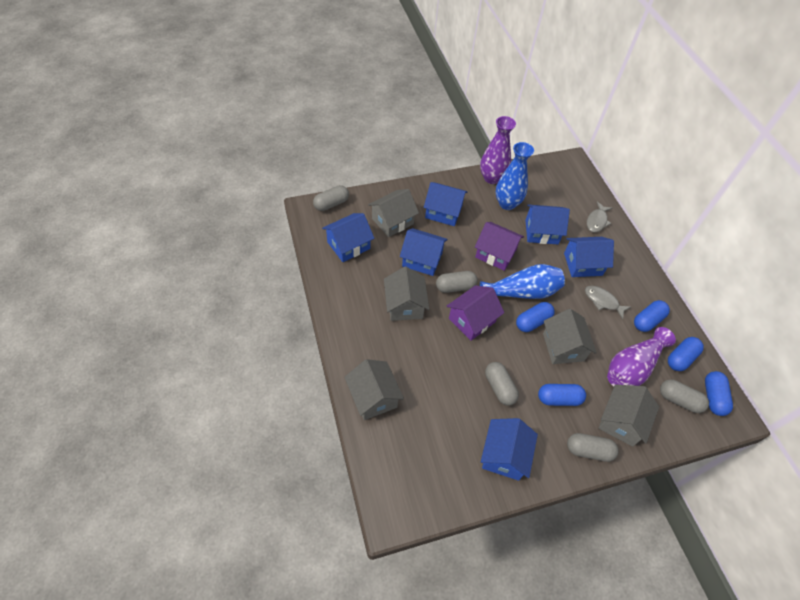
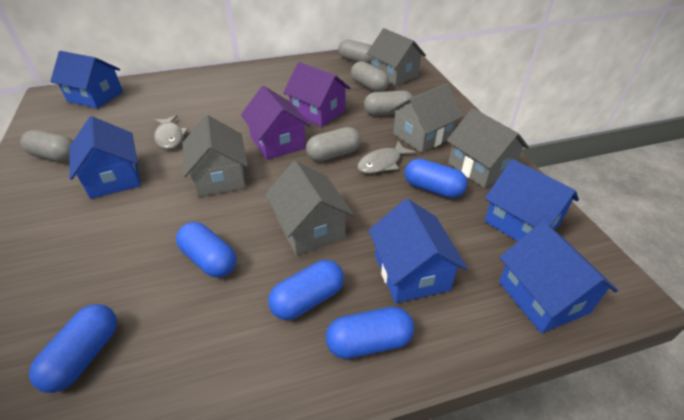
blue house: 6 -> 5
blue vase: 2 -> 0
purple vase: 2 -> 0

